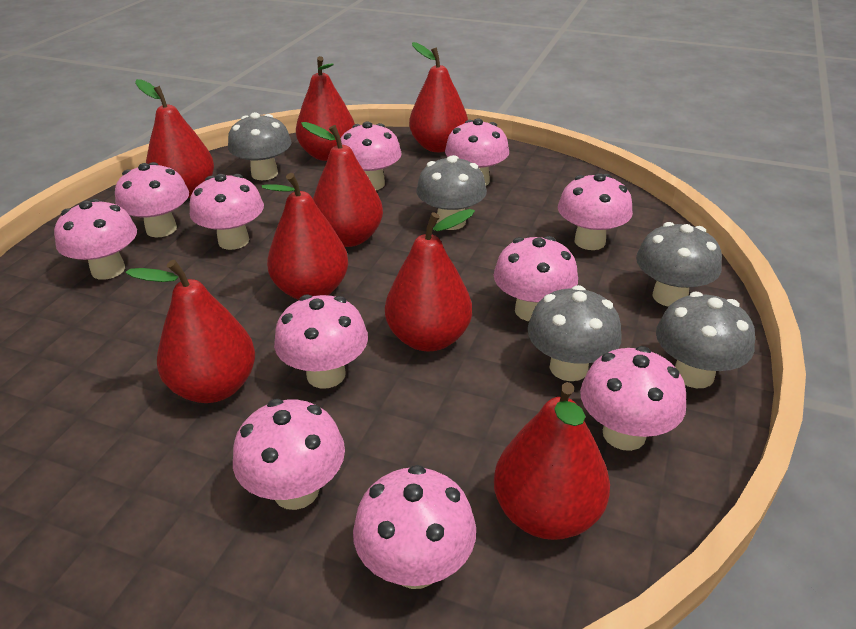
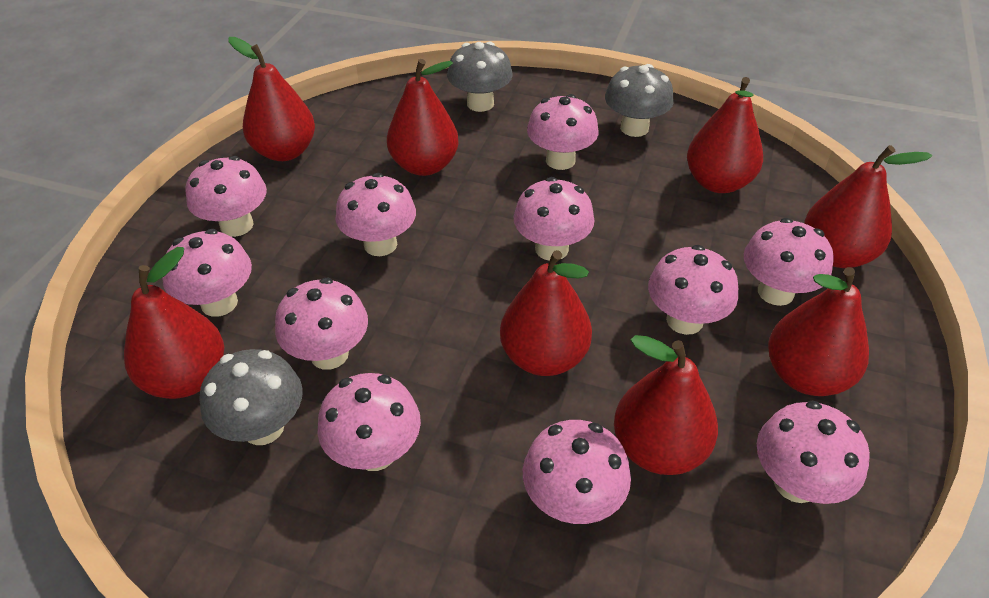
grey mushroom: 5 -> 3

